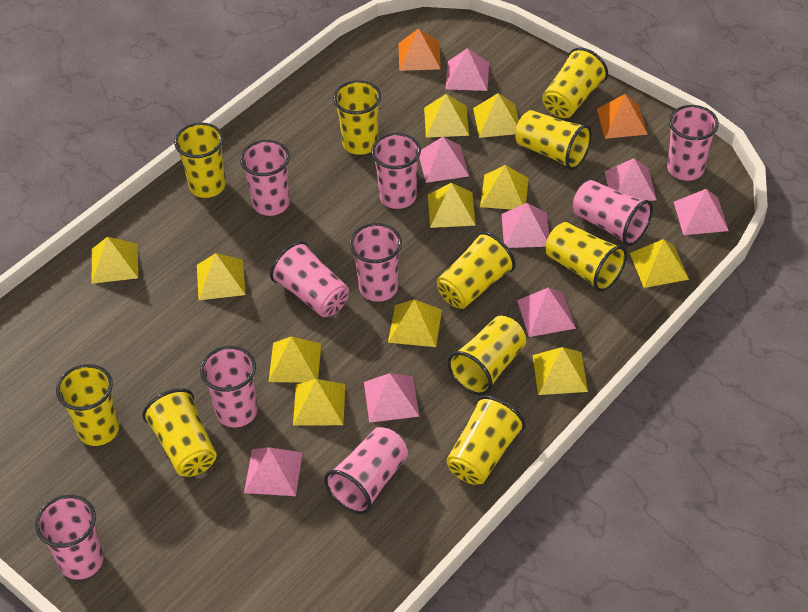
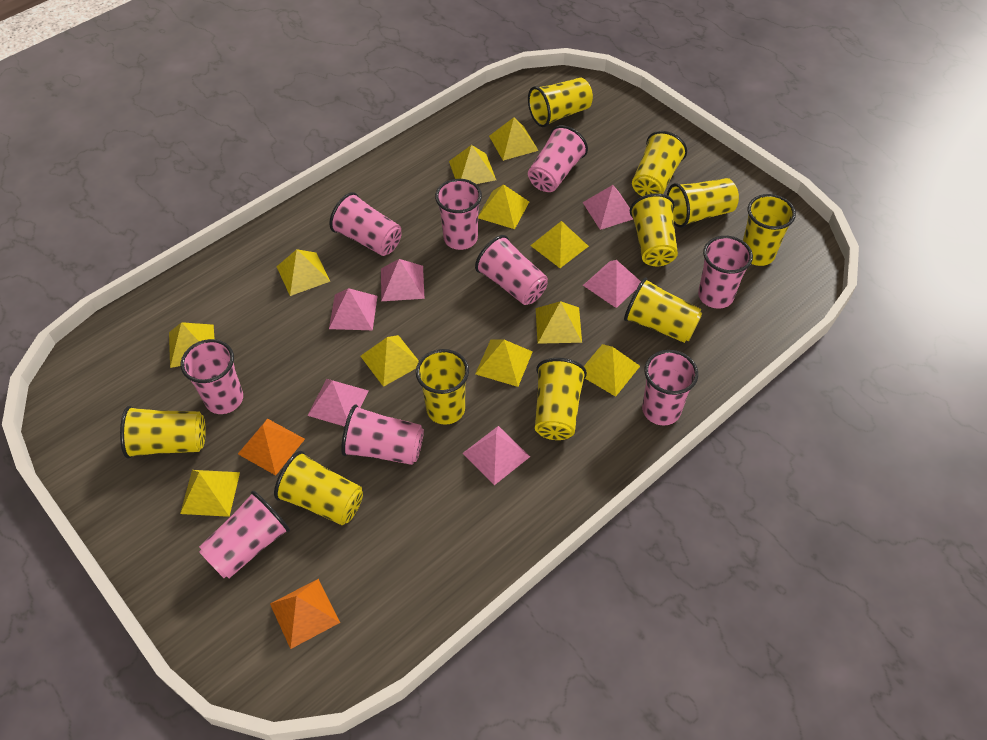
pink pyramid: 8 -> 6

